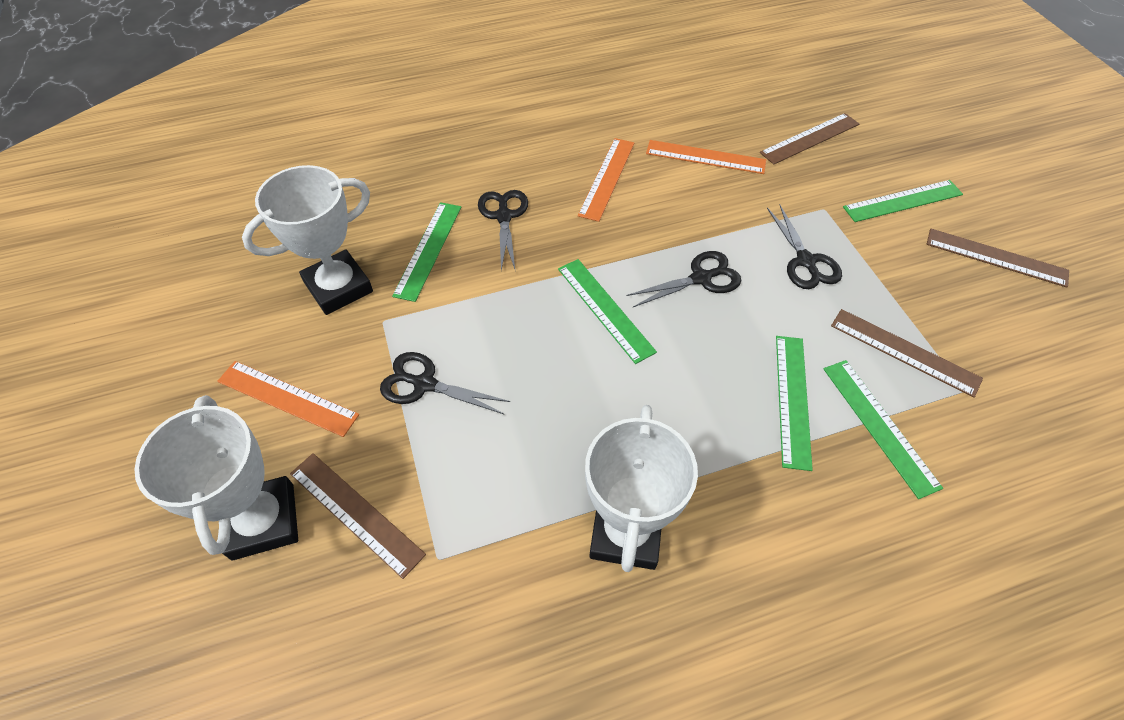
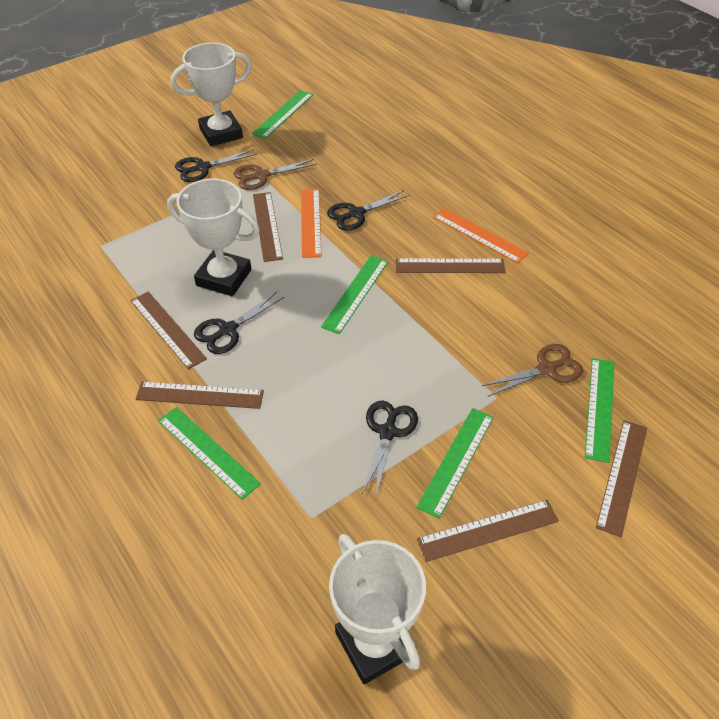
brown ruler: 4 -> 6
brown scissors: 0 -> 2
orange ruler: 3 -> 2

